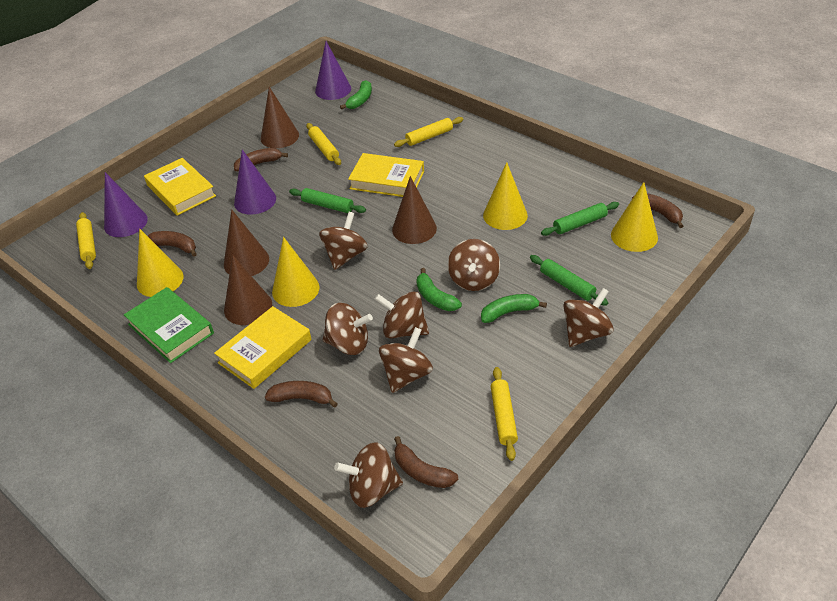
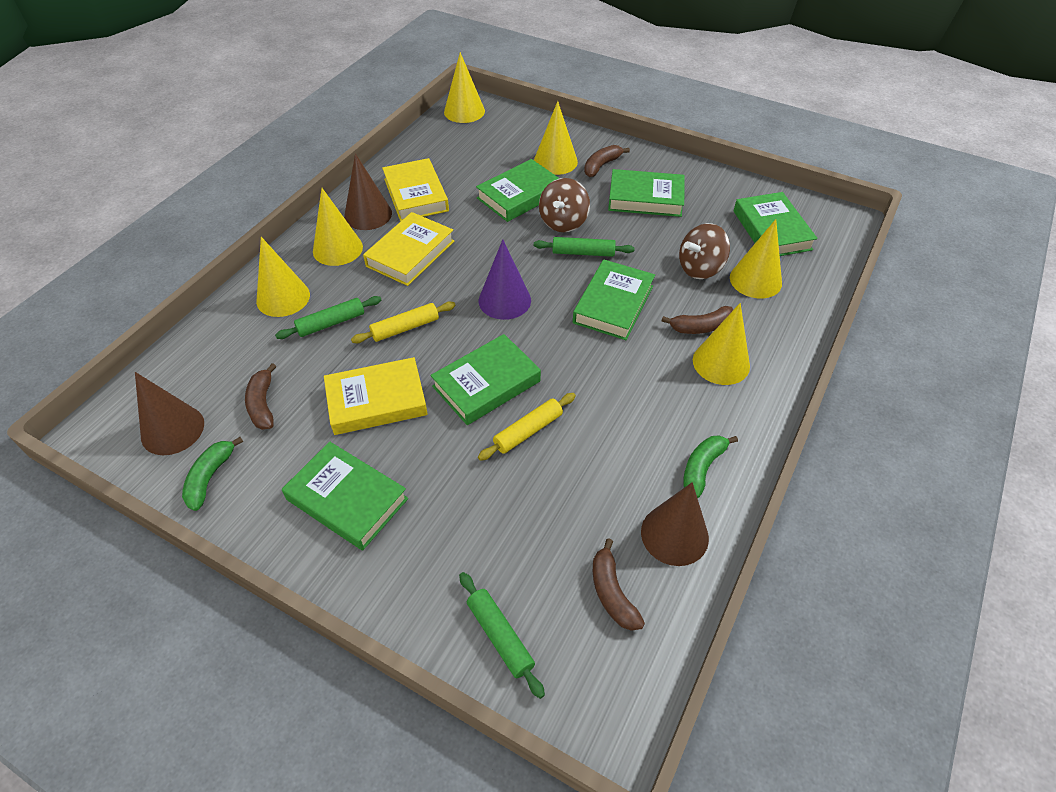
brown banana: 5 -> 4
brown cone: 4 -> 3
brown spinning top: 7 -> 2
green banana: 3 -> 2
green book: 1 -> 6
purple cone: 3 -> 1
yellow cone: 4 -> 6
yellow rolling pin: 4 -> 2

